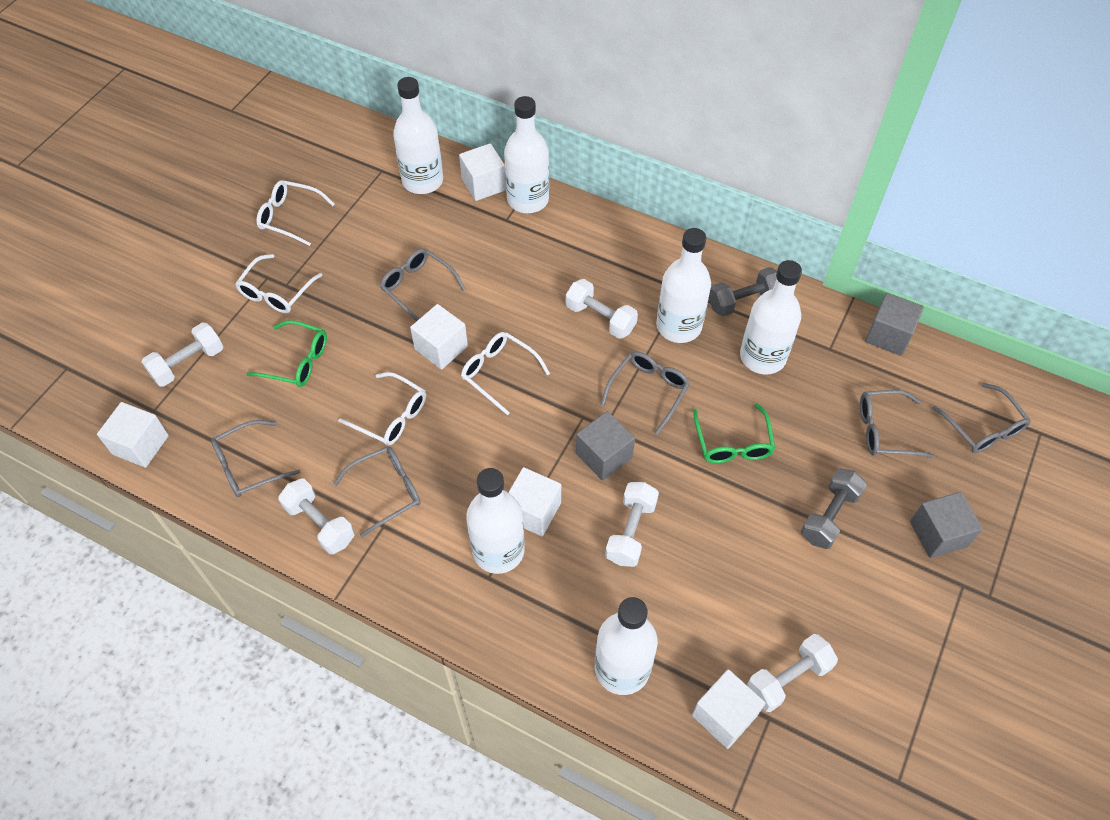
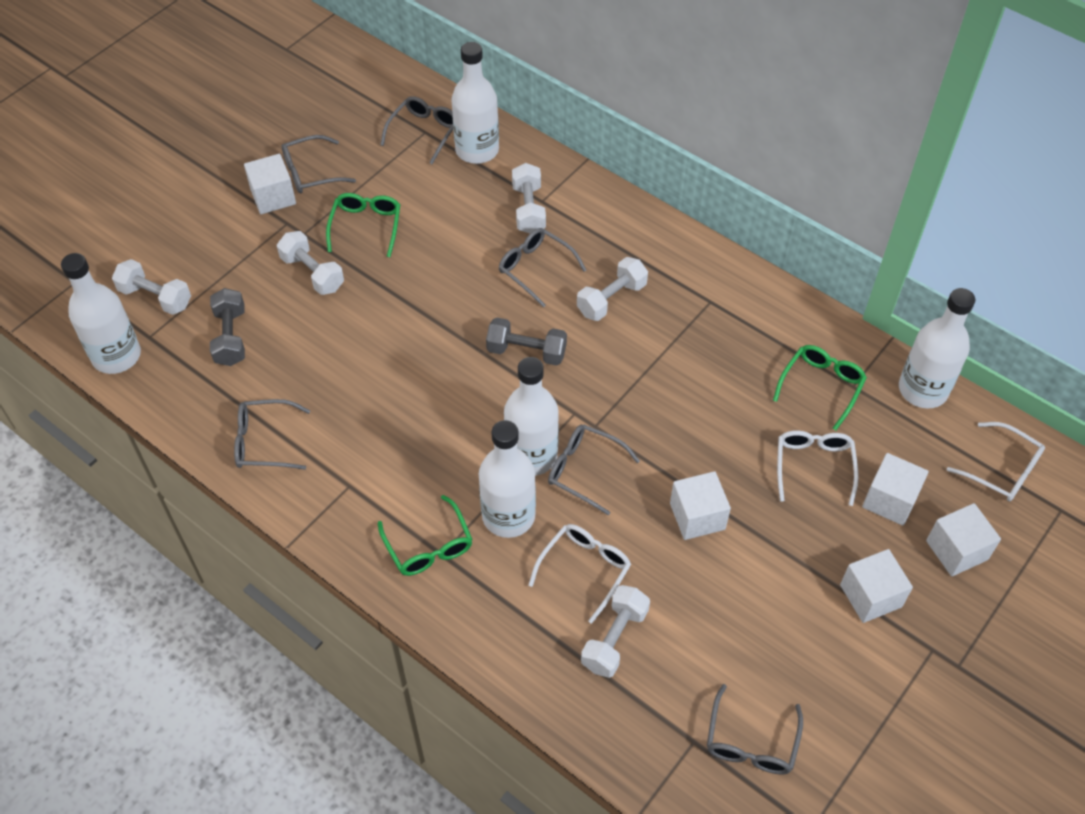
green glasses: 2 -> 3
grey cube: 3 -> 0
white bottle: 6 -> 5
white glasses: 4 -> 3

